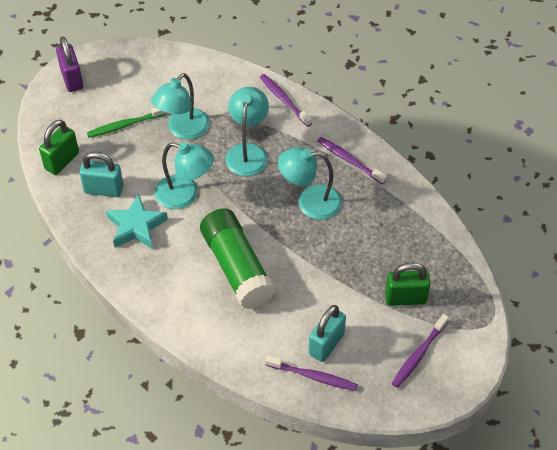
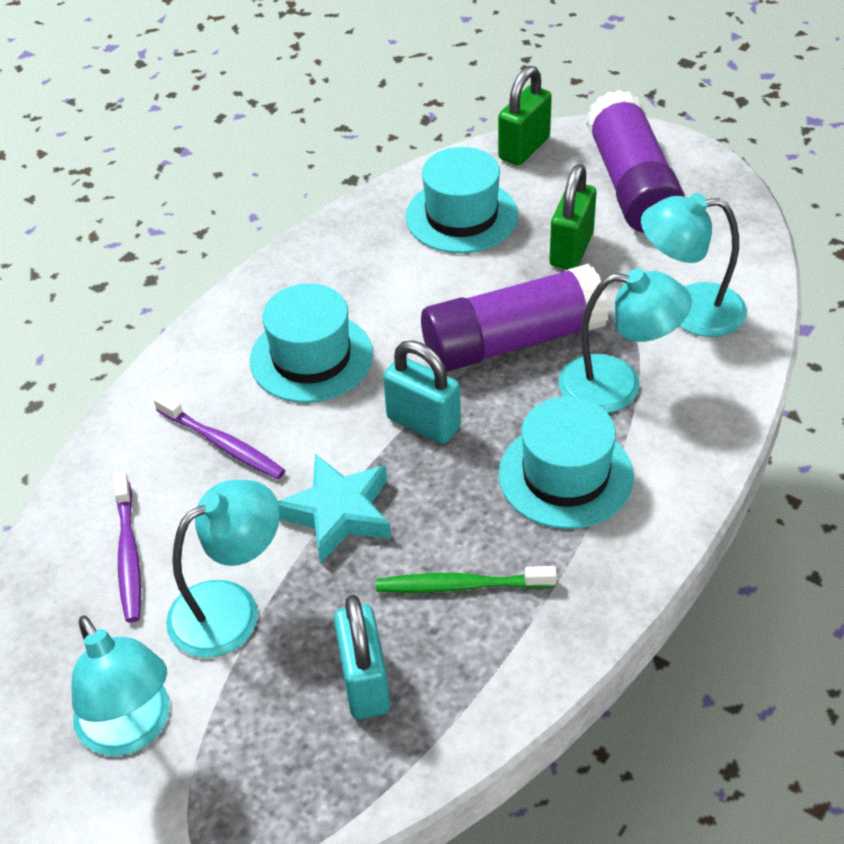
green glue stick: 1 -> 0
purple glue stick: 0 -> 2
purple padlock: 1 -> 0
purple toothbrush: 4 -> 2
turquoise hat: 0 -> 3

